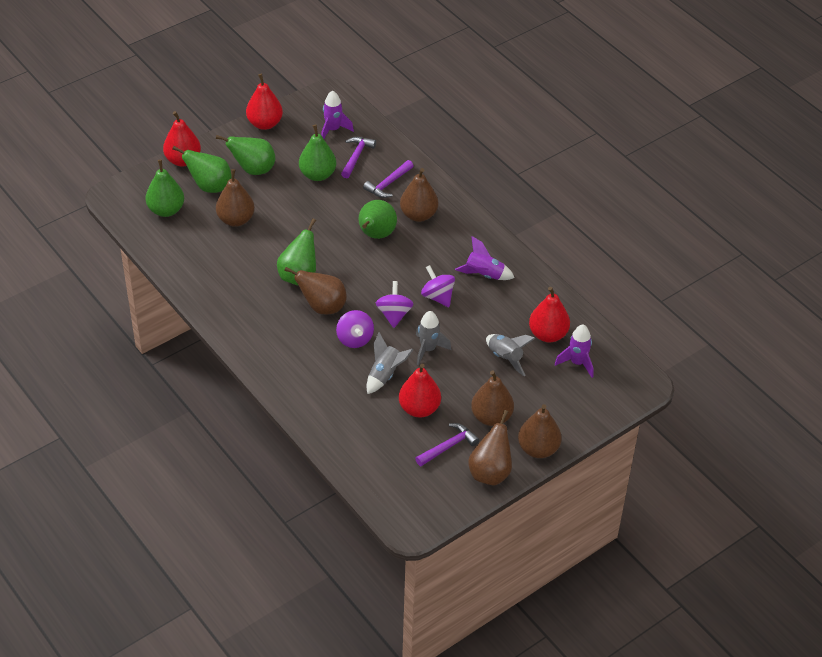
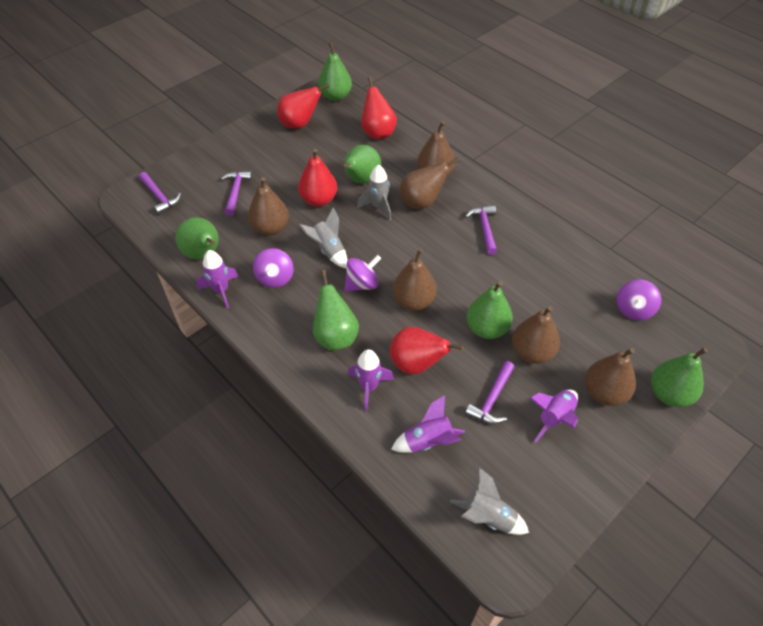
purple hammer: 3 -> 4
purple rocket: 3 -> 4

